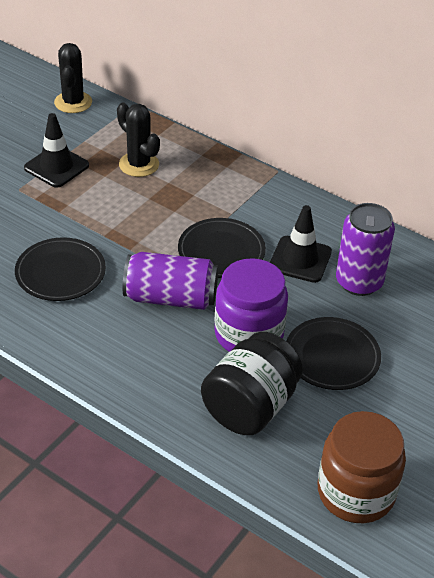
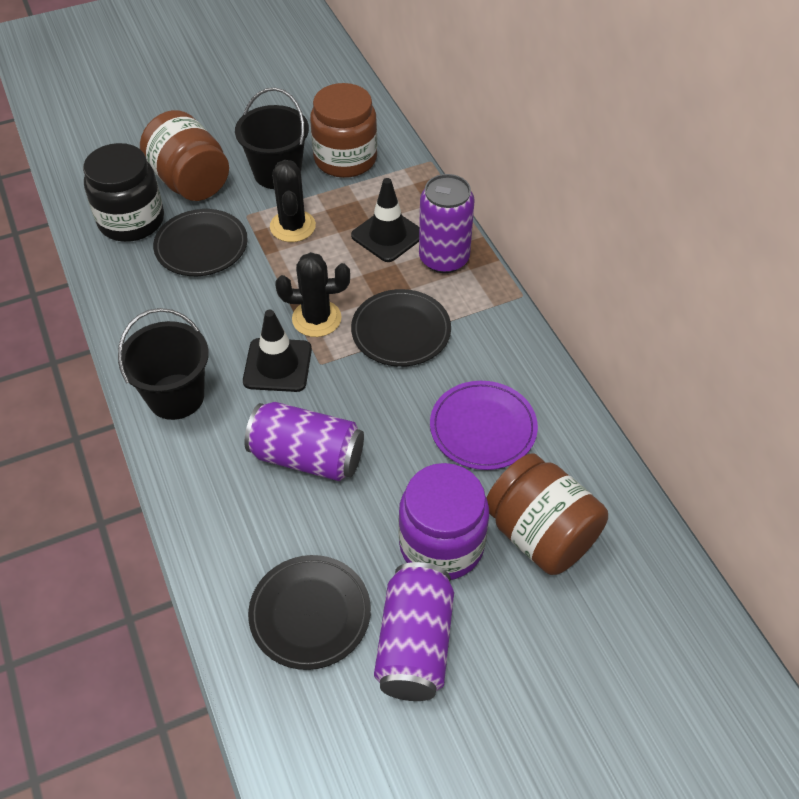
black bucket: 0 -> 2
brown jar: 1 -> 3
purple can: 2 -> 3
purple plate: 0 -> 1

